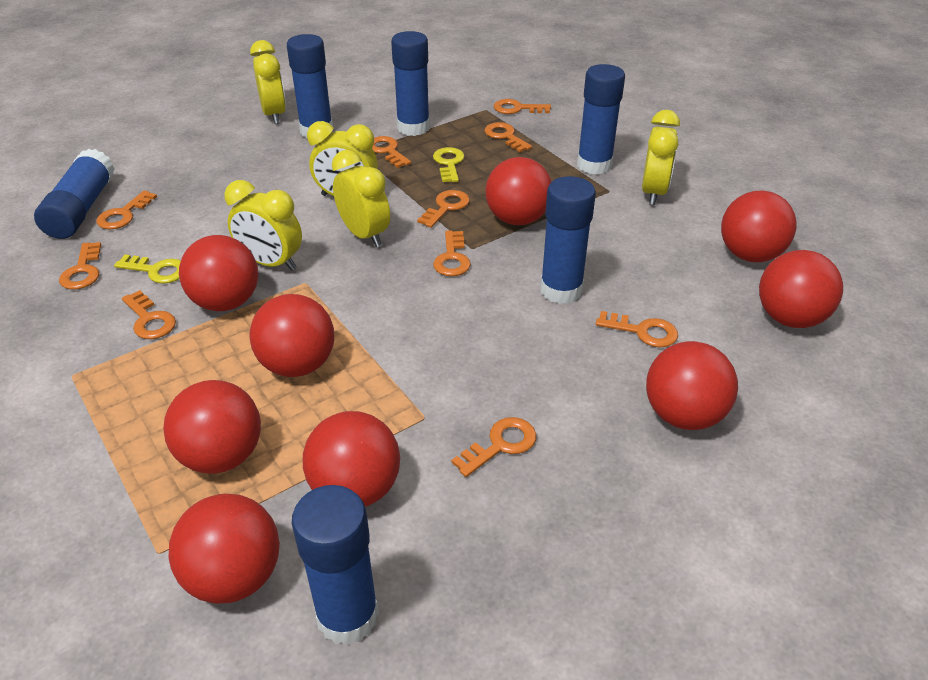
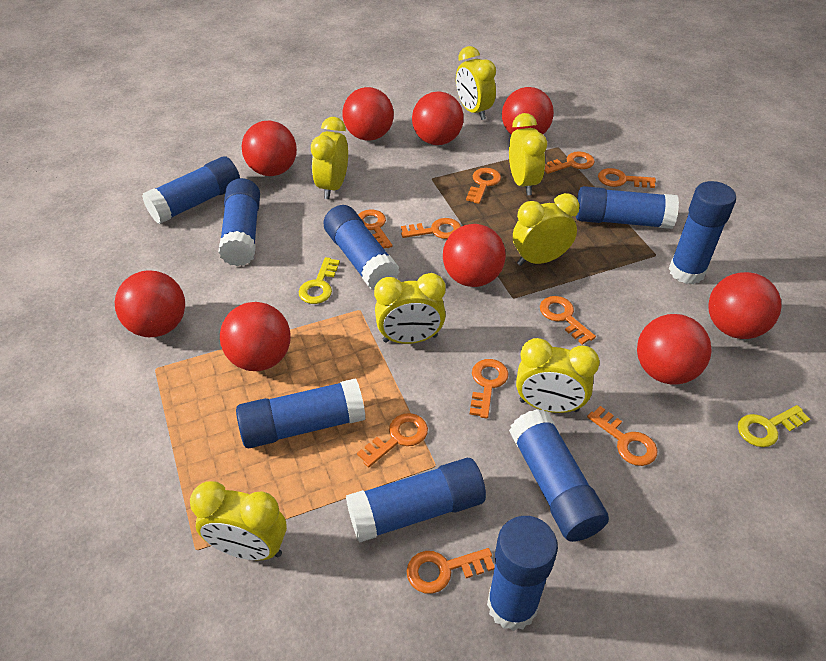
blue glue stick: 6 -> 9
yellow clock: 5 -> 7

